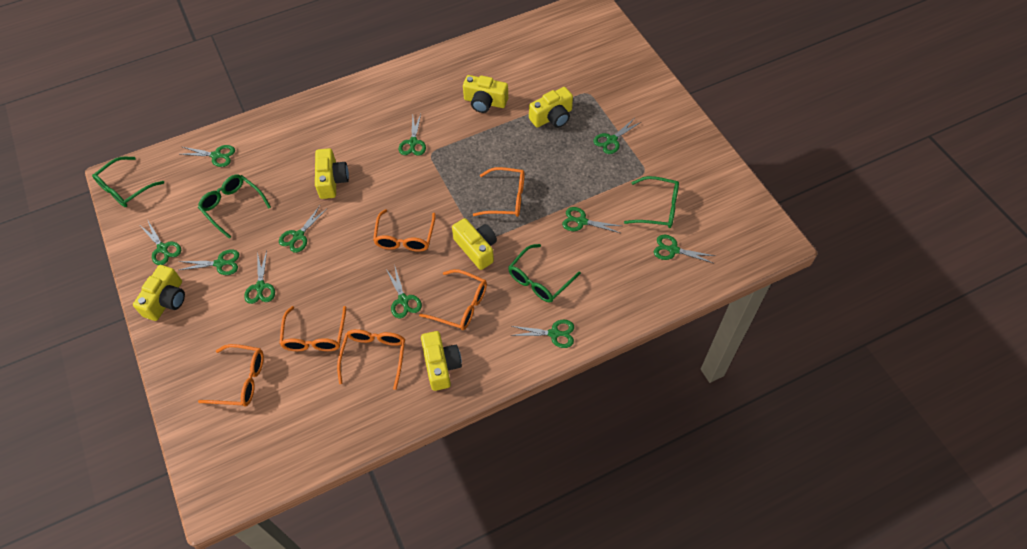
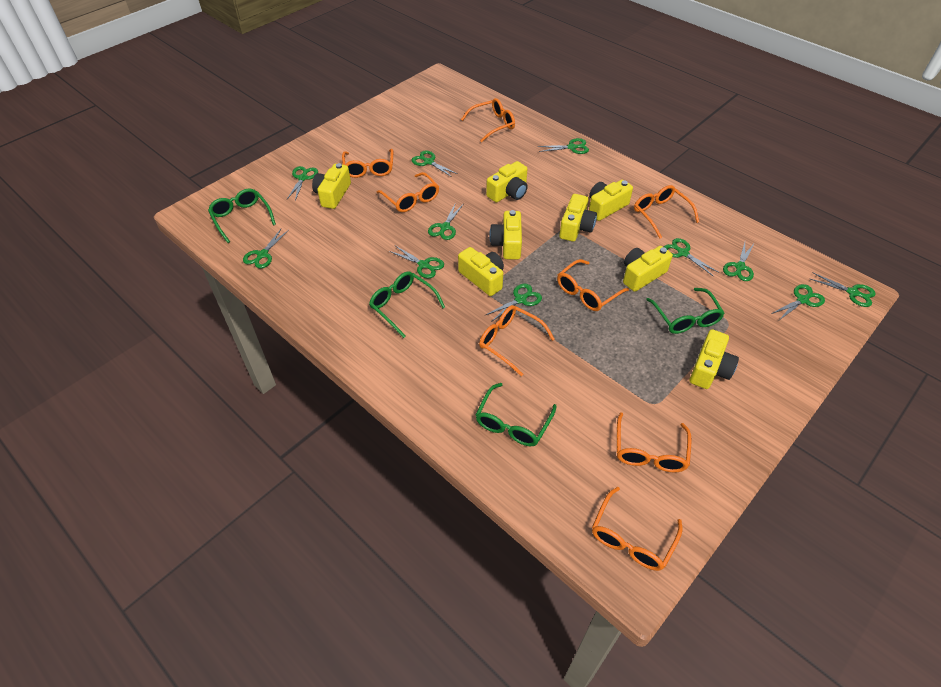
orange glasses: 6 -> 8
yellow camera: 6 -> 8

